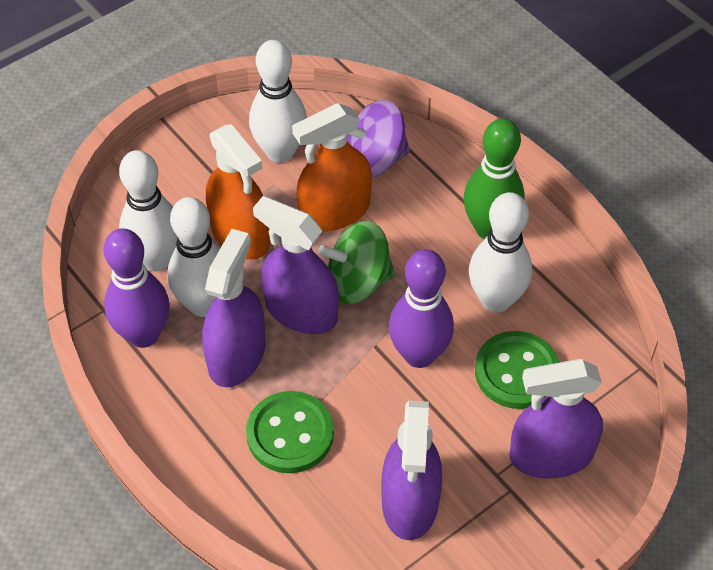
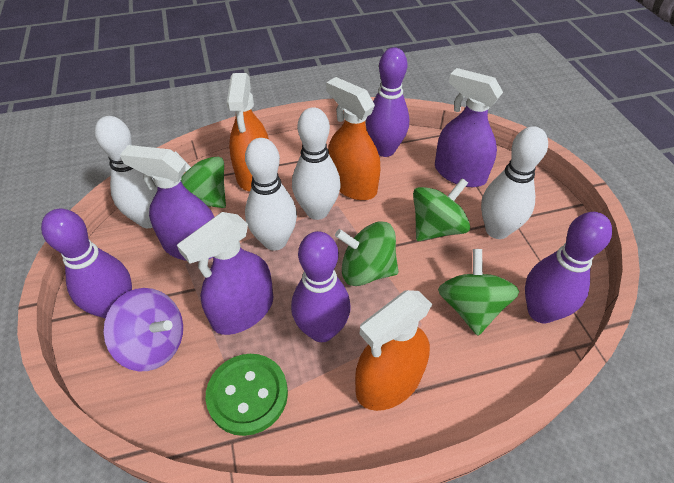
green bowling pin: 1 -> 0
green button: 2 -> 1
green spinning top: 1 -> 4
orange spray bottle: 2 -> 3
purple bowling pin: 2 -> 4
purple spray bottle: 4 -> 3

